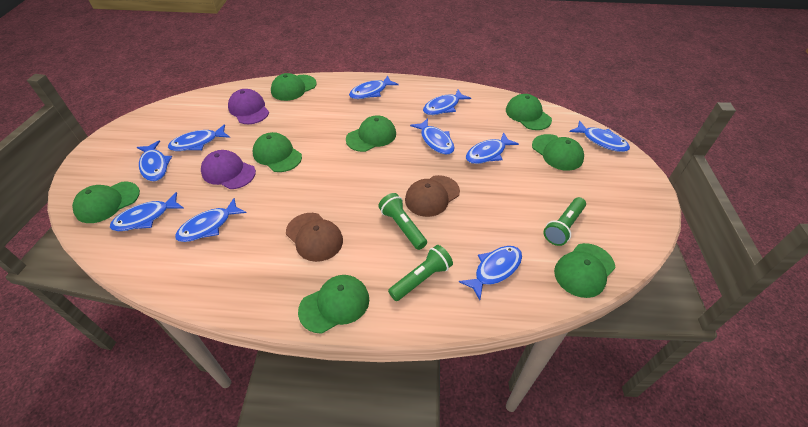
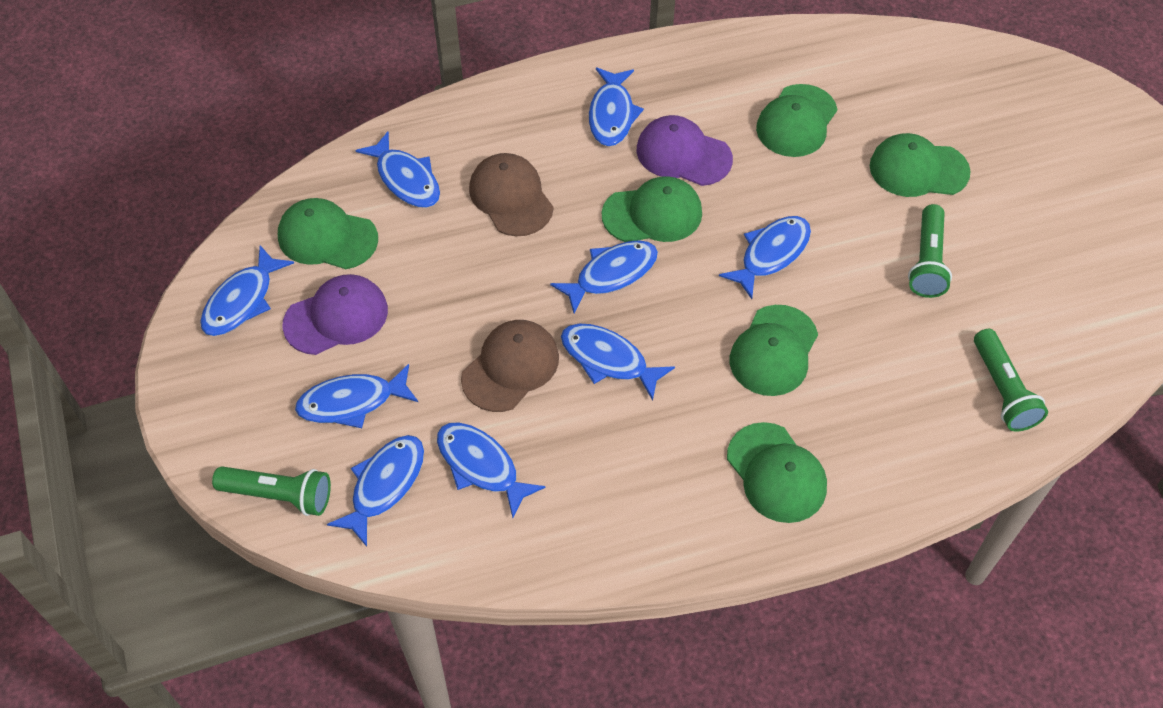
blue fish: 10 -> 9
green cap: 8 -> 6

